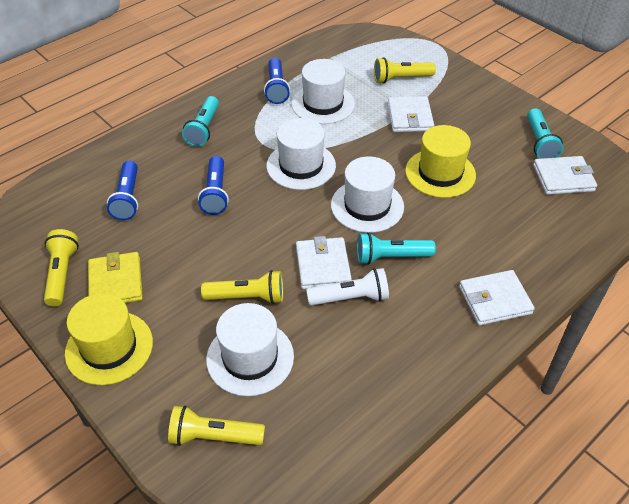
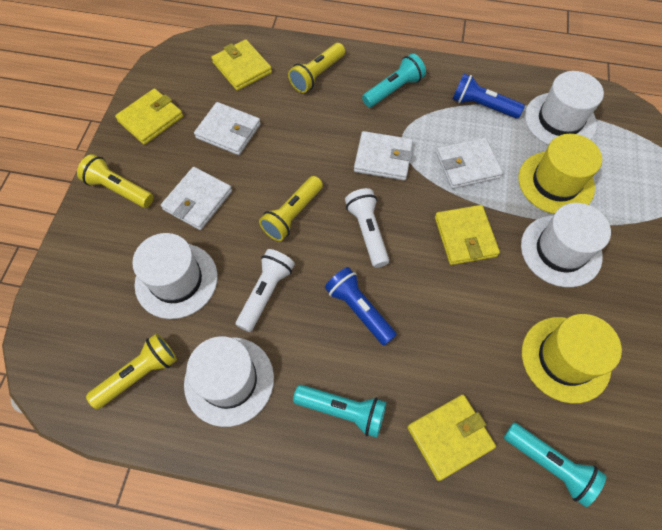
blue flashlight: 3 -> 2
white flashlight: 1 -> 2
yellow wallet: 1 -> 4

